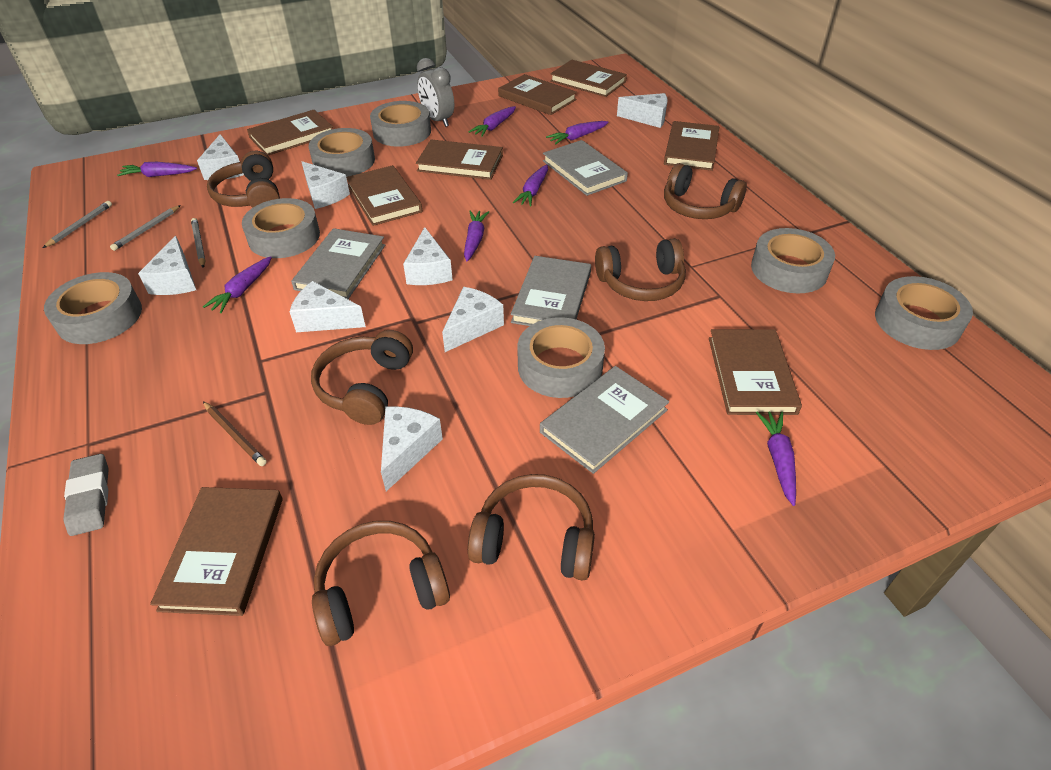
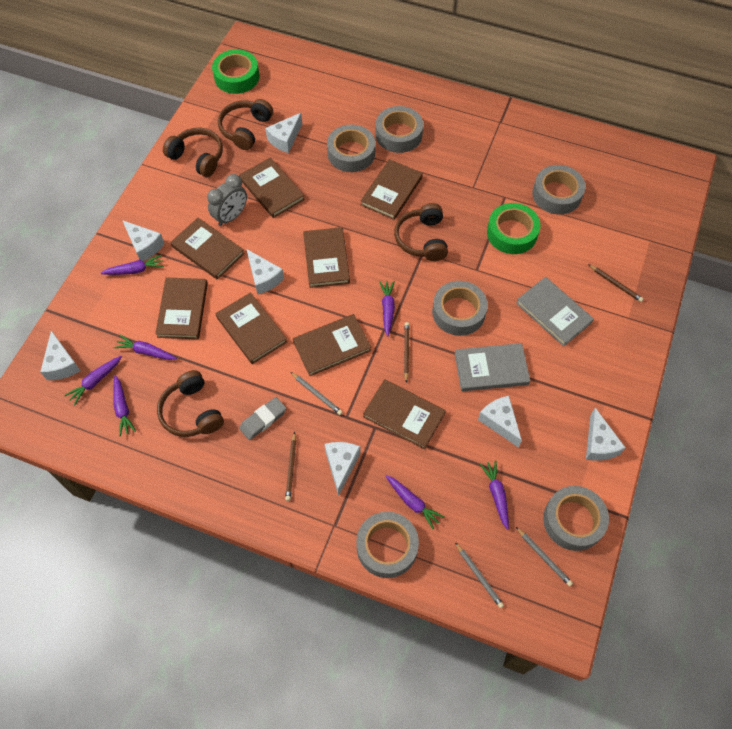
brown headphones: 6 -> 4
brown pencil: 1 -> 3
green tape: 0 -> 2
grey book: 4 -> 2
grey tape: 7 -> 6
white cheese: 8 -> 7

